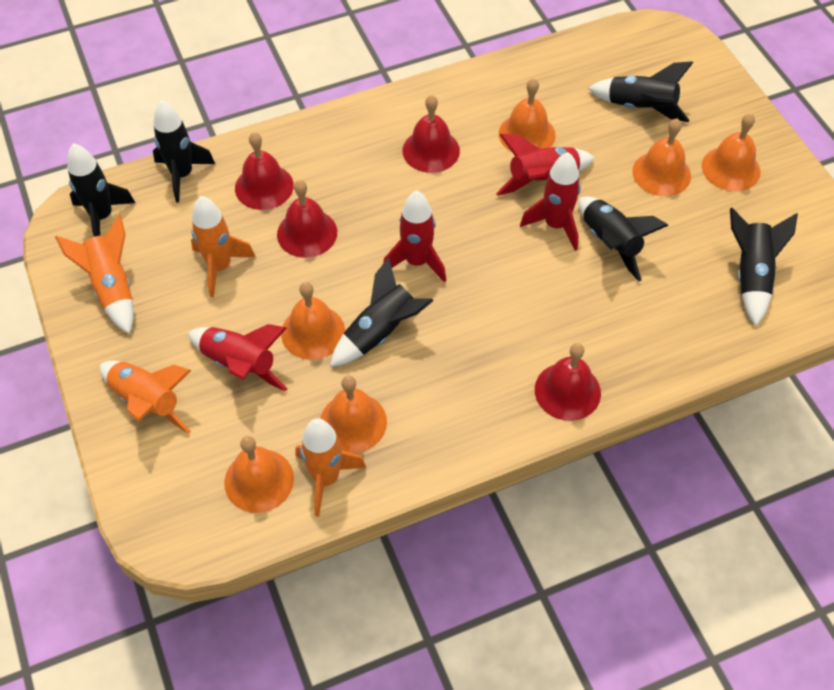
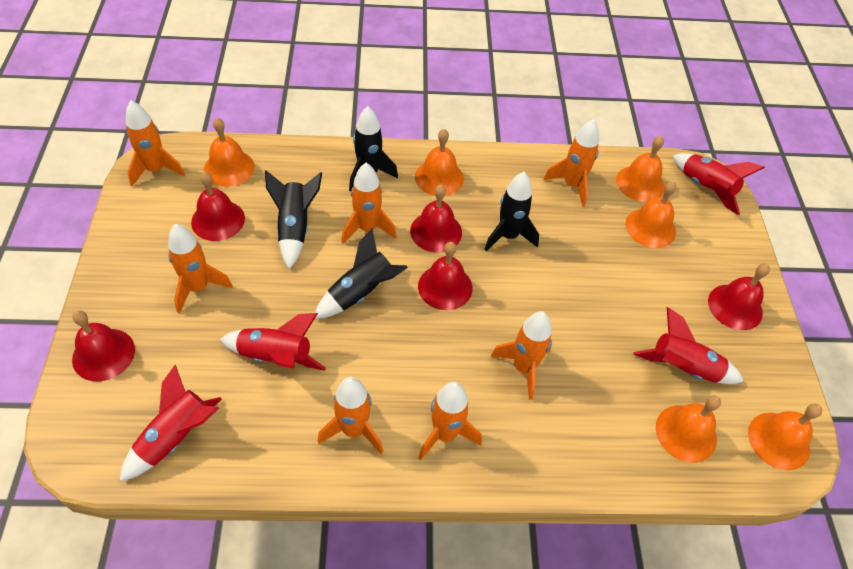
black rocket: 6 -> 4
orange rocket: 4 -> 7
red bell: 4 -> 5

